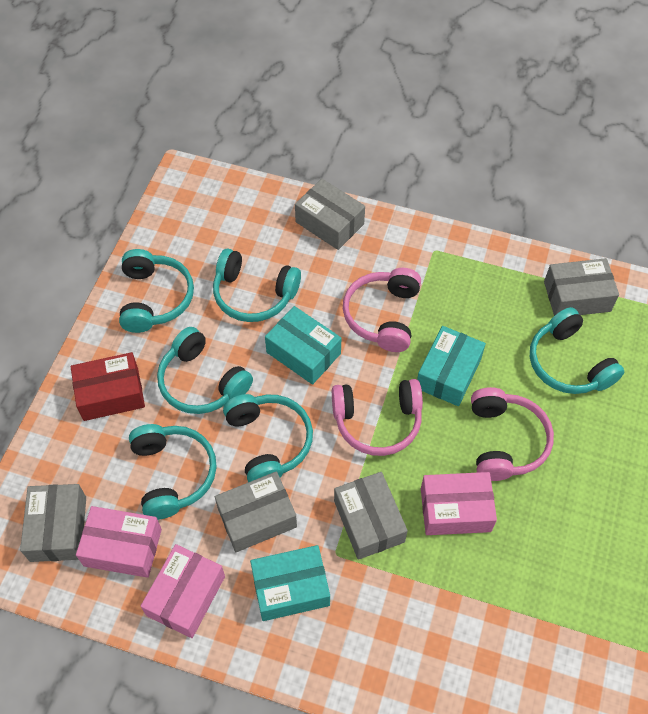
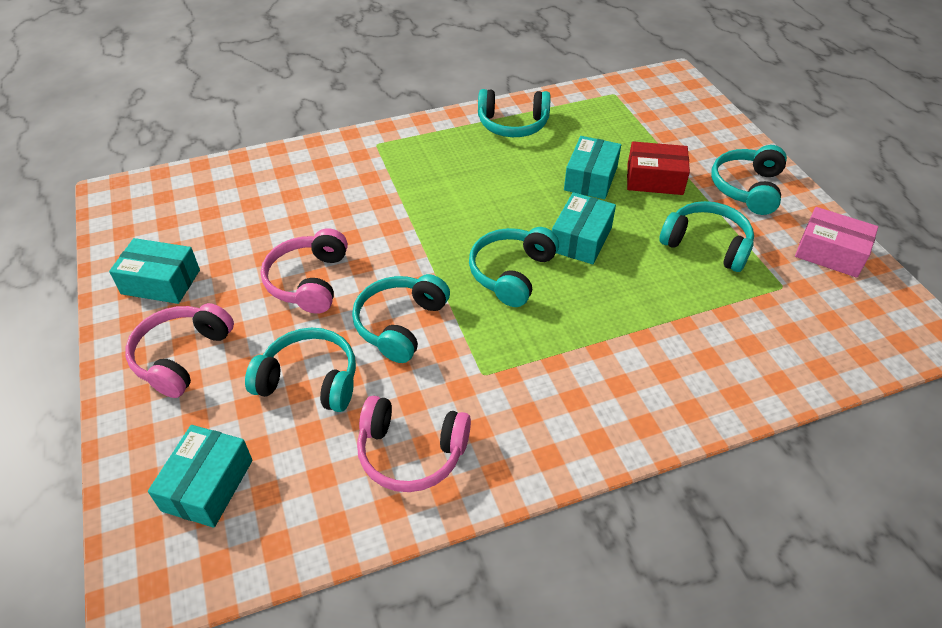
grey box: 5 -> 0
pink box: 3 -> 1
turquoise box: 3 -> 4

